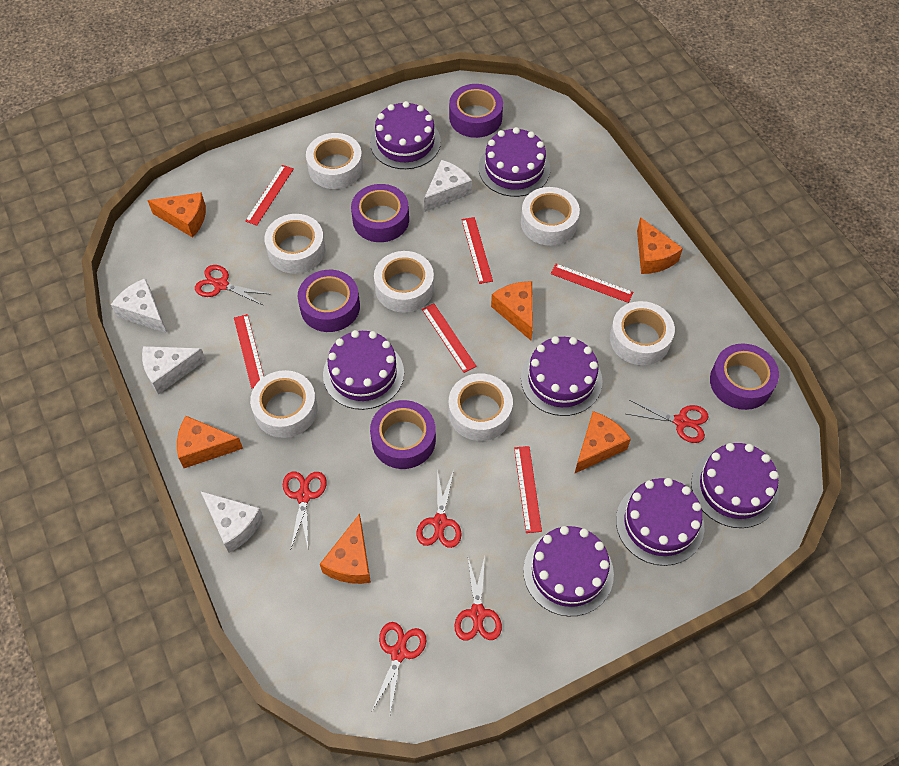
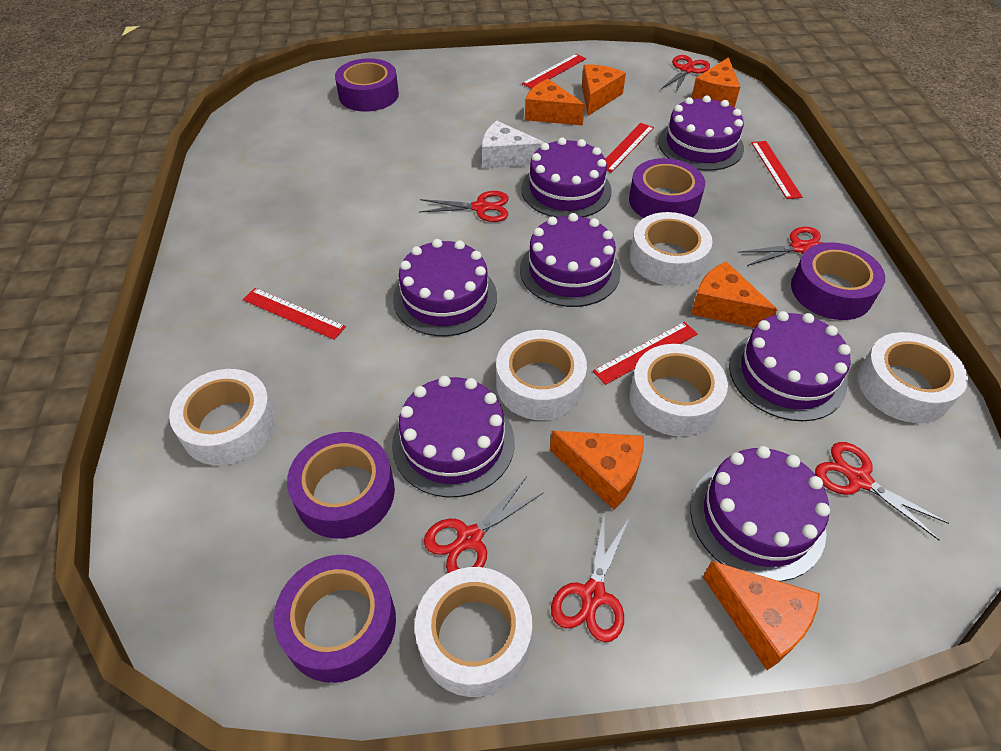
red ruler: 6 -> 5
white cheese: 4 -> 1
white tape: 7 -> 6

